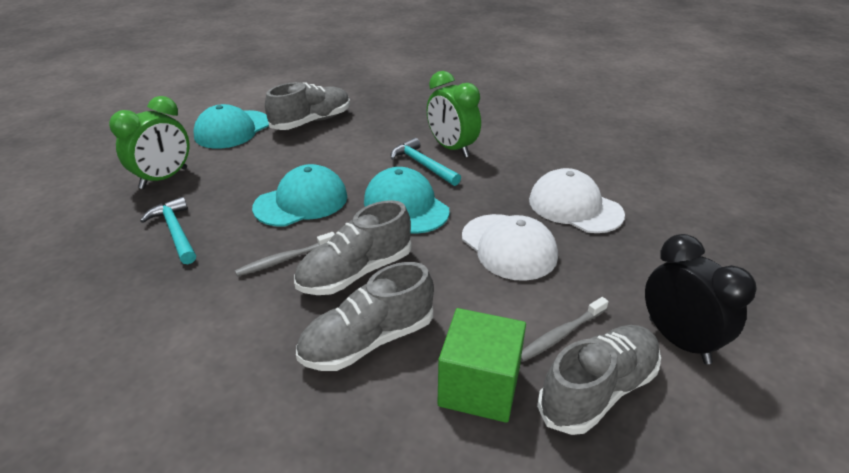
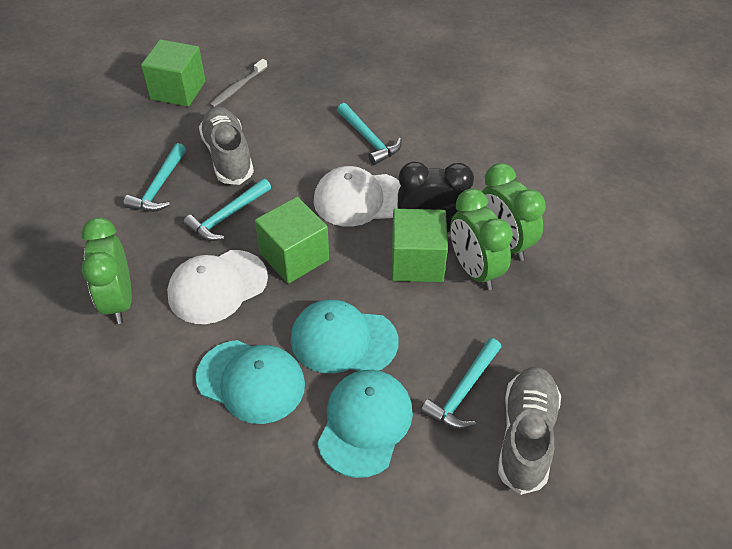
green clock: 2 -> 3
green cube: 1 -> 3
grey shoe: 4 -> 2
grey toothbrush: 2 -> 1
turquoise hammer: 2 -> 4

